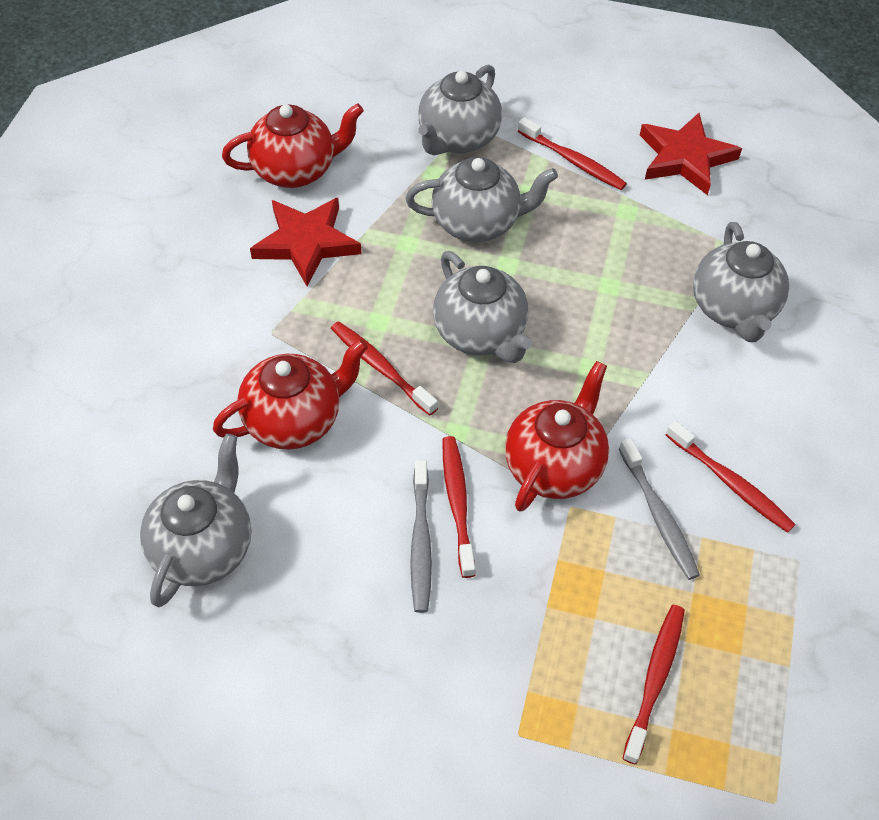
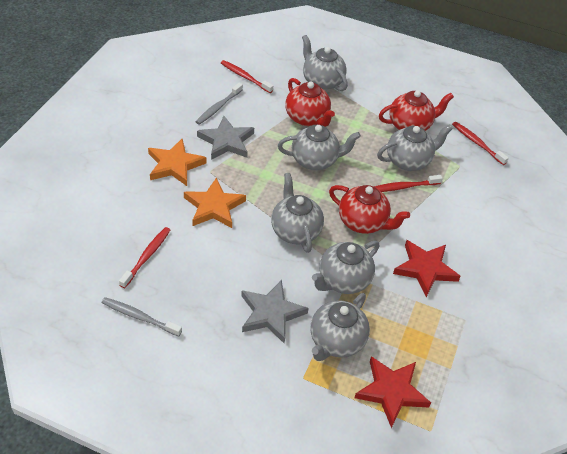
grey star: 0 -> 2
grey teapot: 5 -> 6
orange star: 0 -> 2
red toothbrush: 5 -> 4

